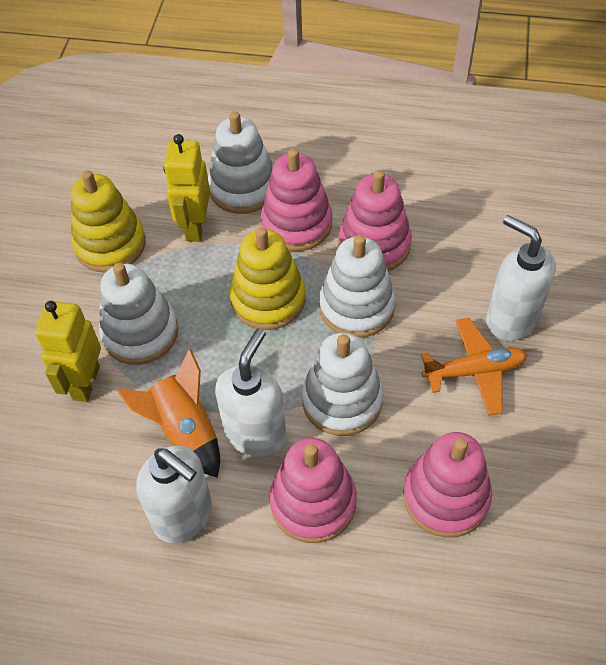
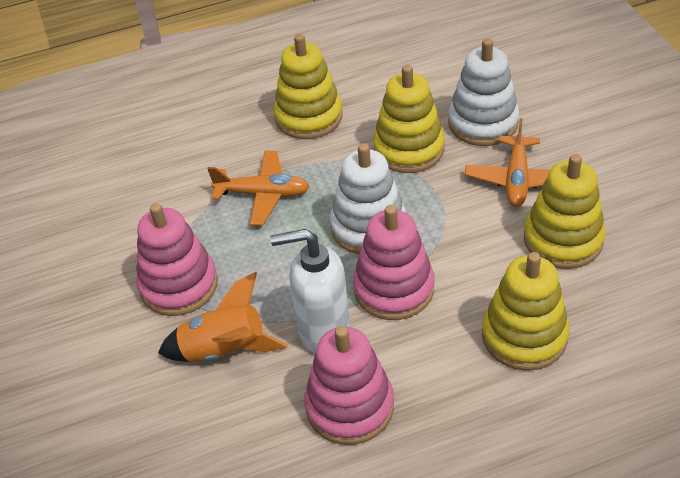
orange plane: 1 -> 2
pink stacking toy: 4 -> 3
white soap dispenser: 3 -> 1
white stacking toy: 4 -> 2
yellow robot: 2 -> 0
yellow stacking toy: 2 -> 4

